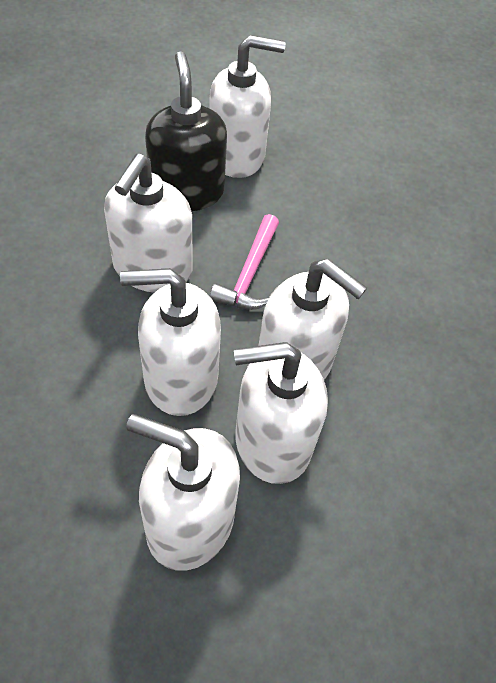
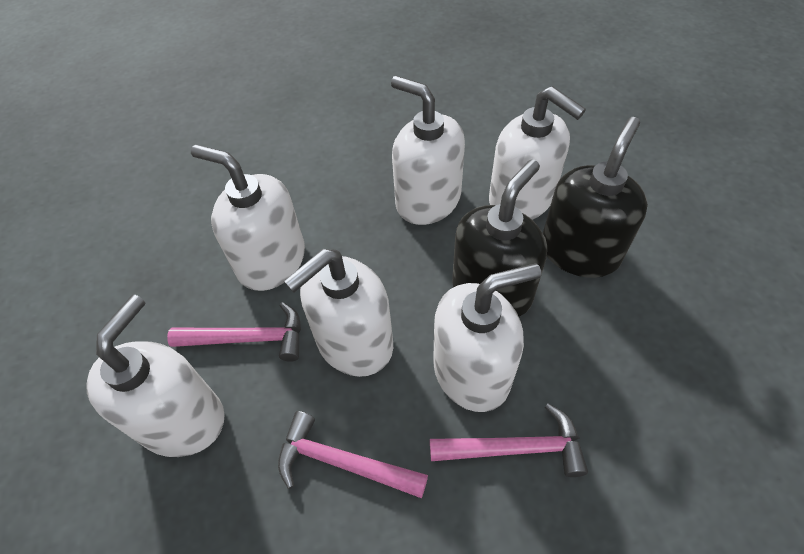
black soap dispenser: 1 -> 2
pink hammer: 1 -> 3

